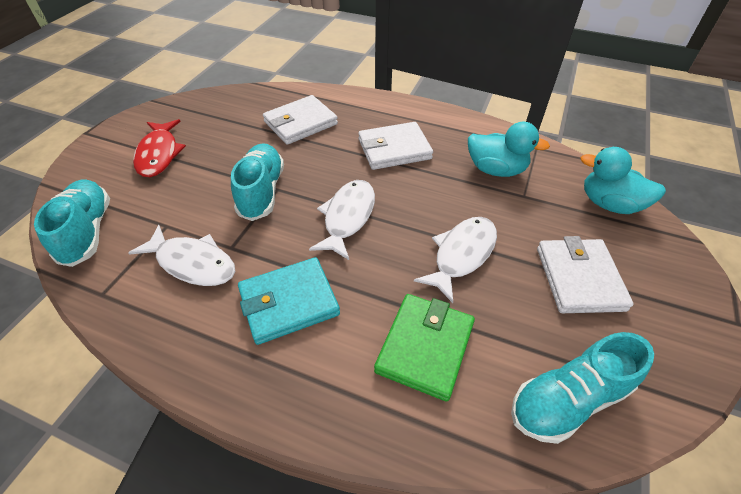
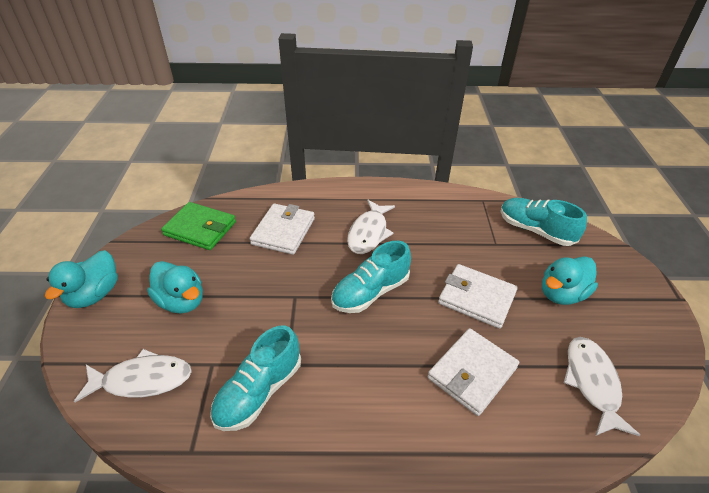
red fish: 1 -> 0
turquoise duck: 2 -> 3
turquoise wallet: 1 -> 0

